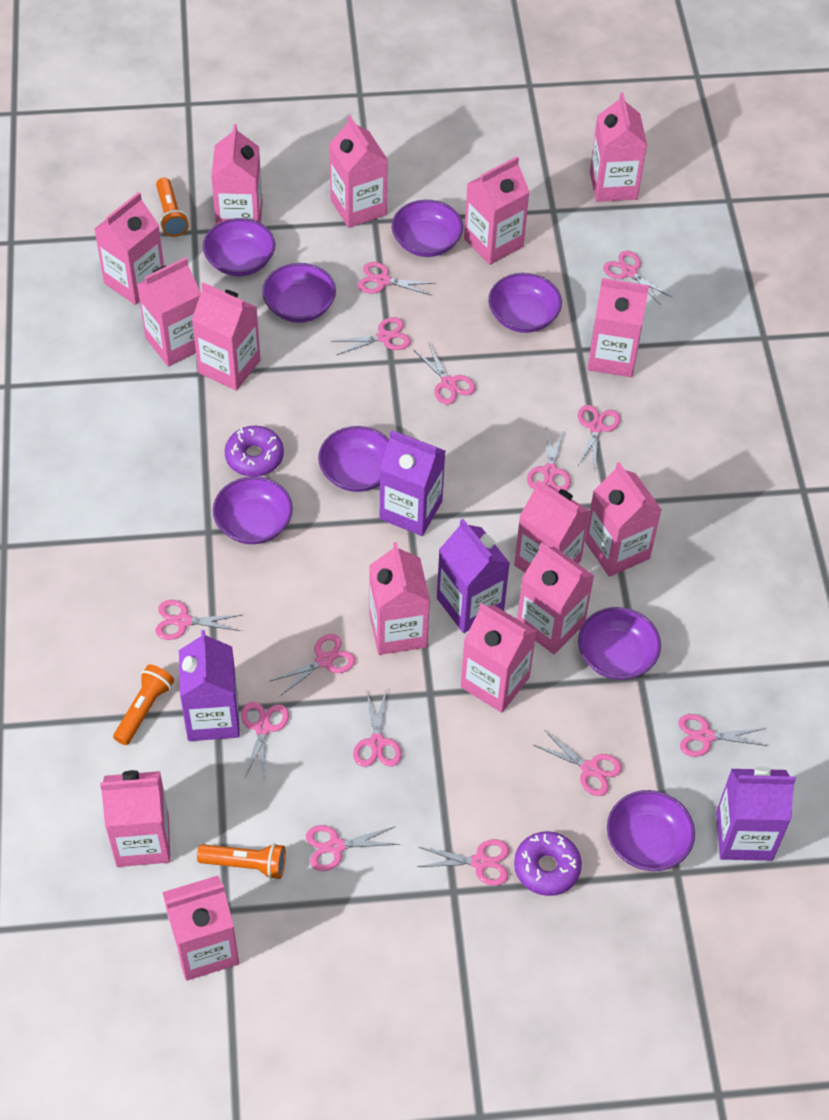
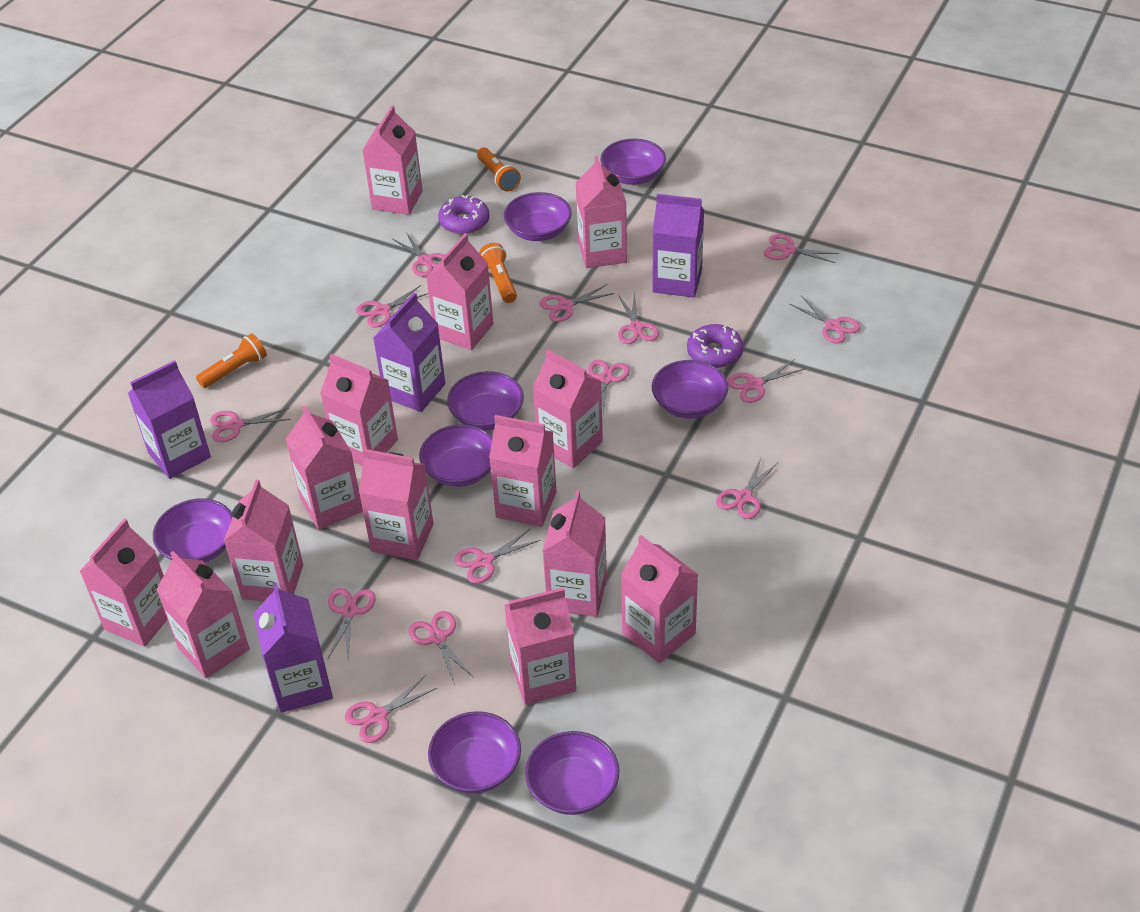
pink carton: 15 -> 14

